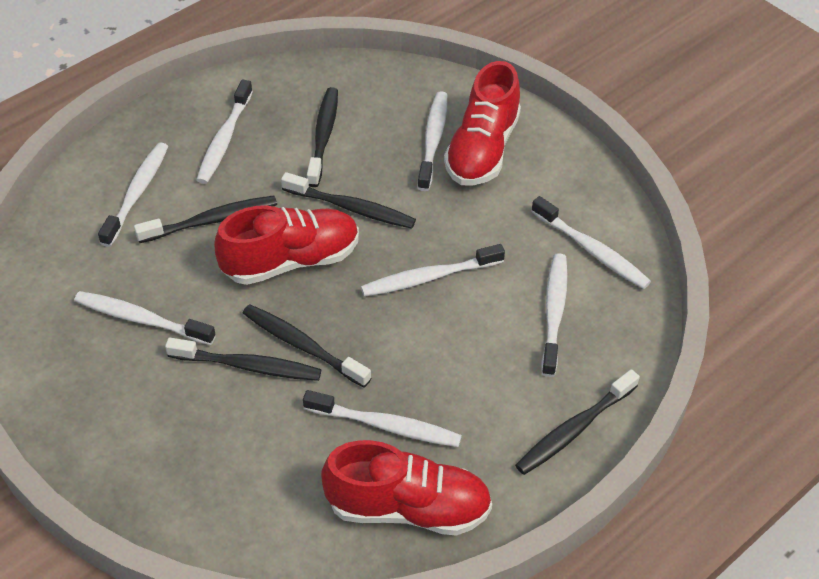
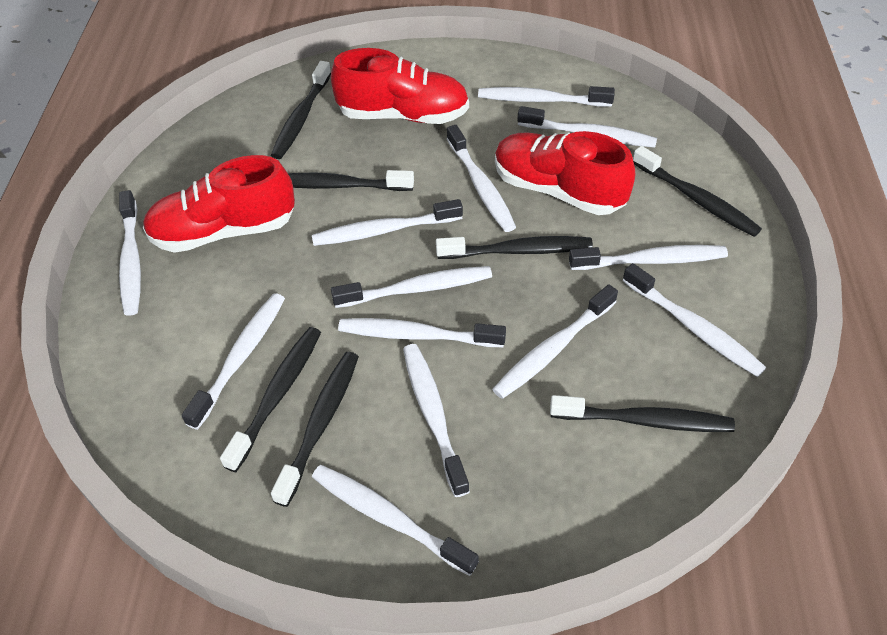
black toothbrush: 6 -> 7
white toothbrush: 8 -> 13

